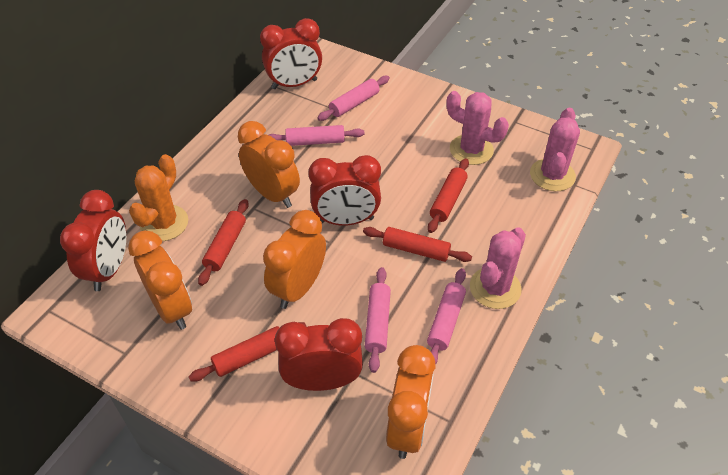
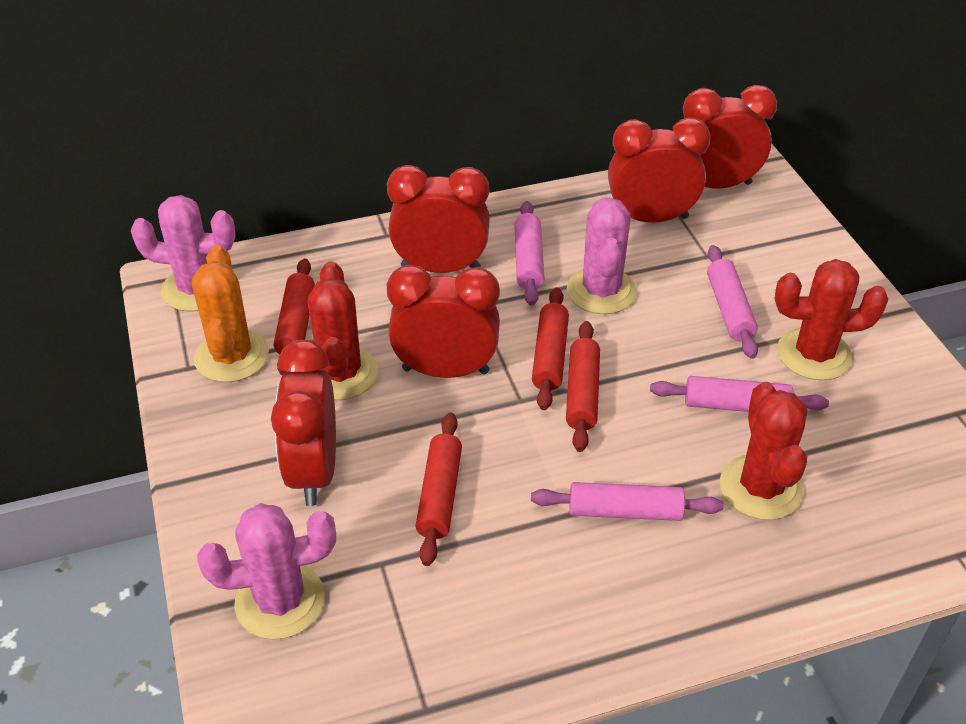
orange clock: 4 -> 0
red cactus: 0 -> 3
red clock: 4 -> 5

